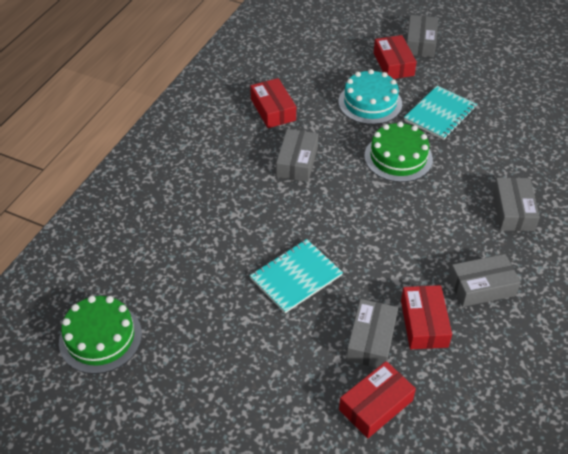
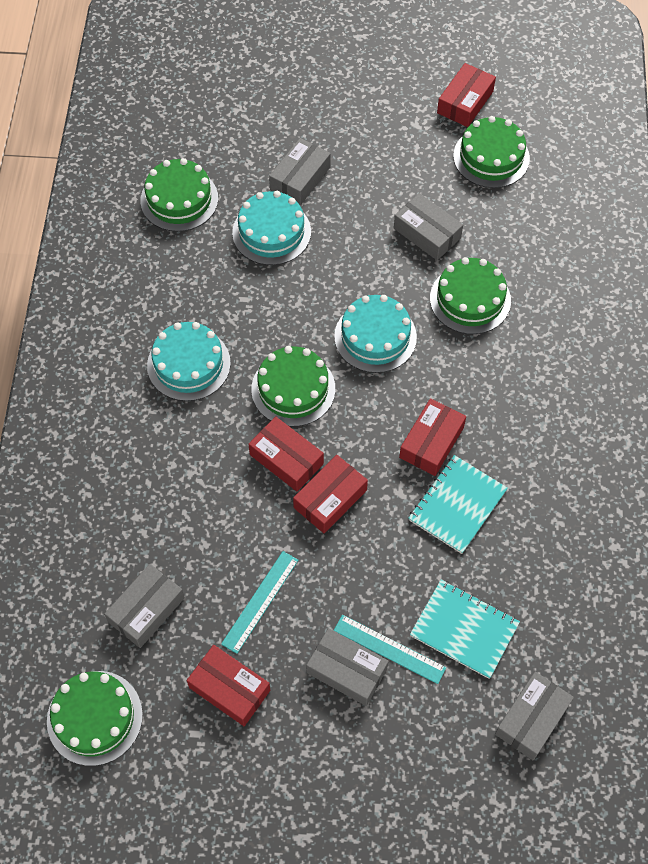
green cake: 2 -> 5
red box: 4 -> 5
turquoise cake: 1 -> 3
turquoise ruler: 0 -> 2

